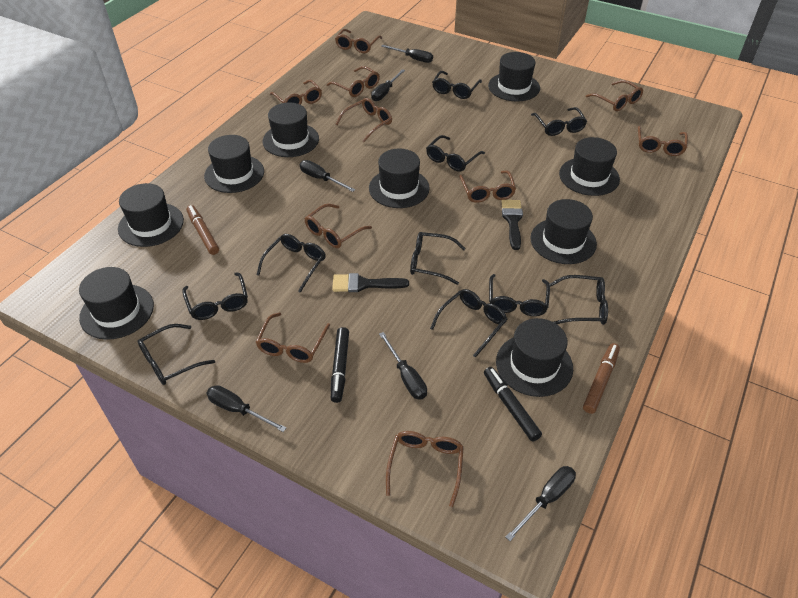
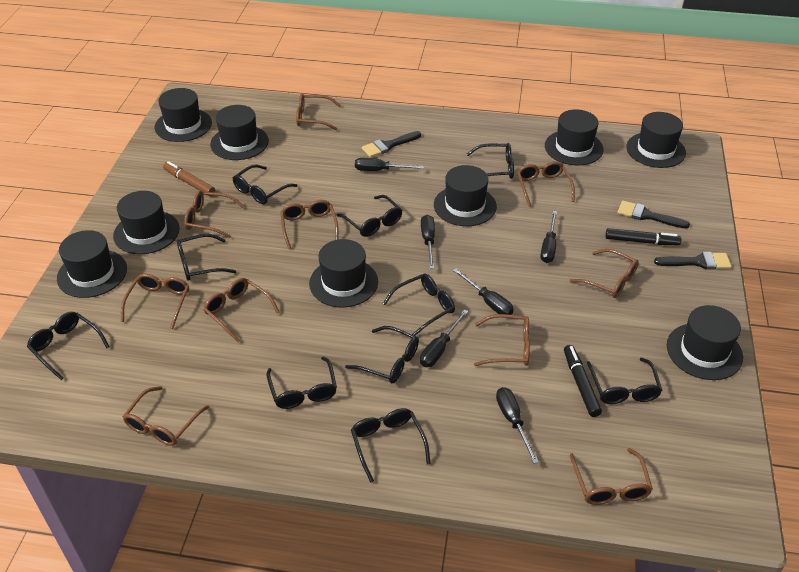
black brush: 2 -> 3
brown marker: 2 -> 1

